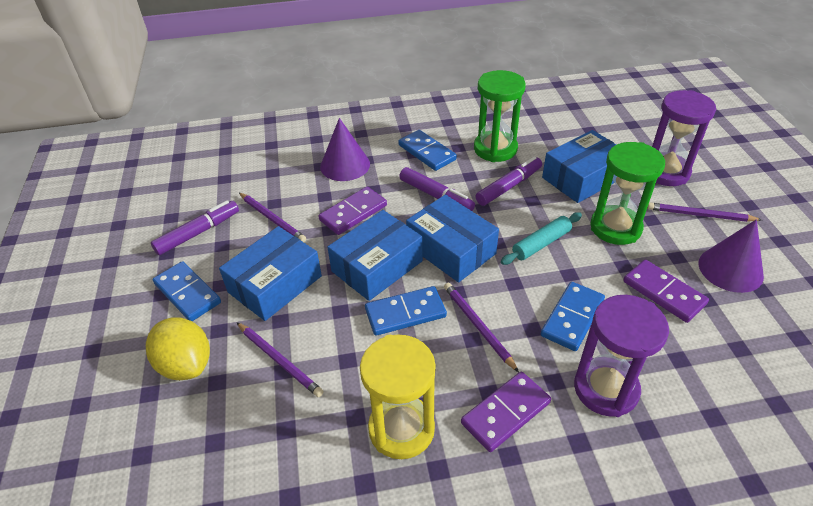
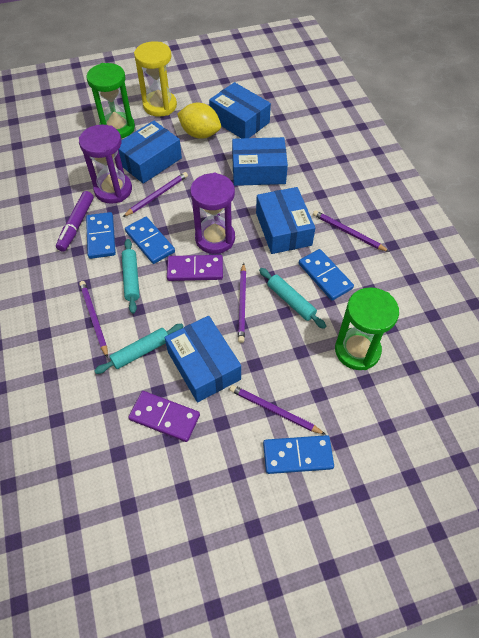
blue box: 4 -> 5
purple cone: 2 -> 0
purple domino: 3 -> 2
purple marker: 3 -> 1
purple pencil: 4 -> 5
turquoise rolling pin: 1 -> 3

